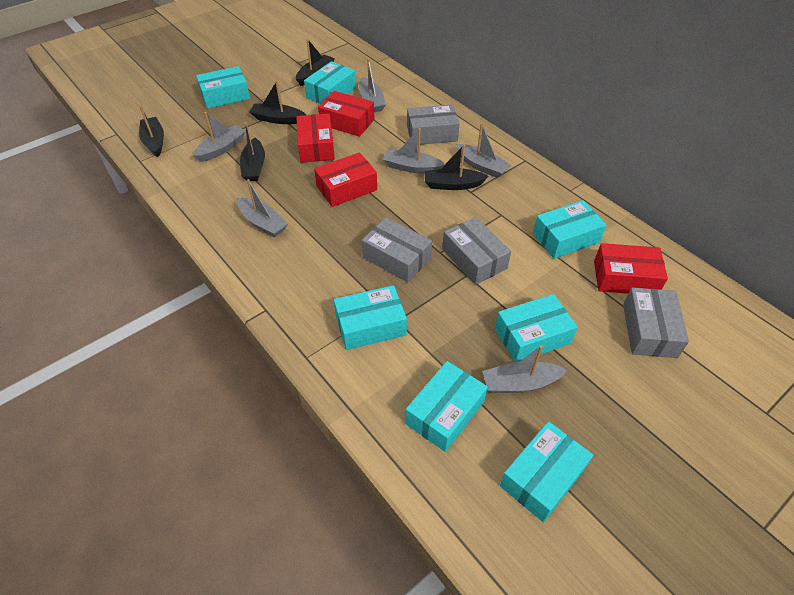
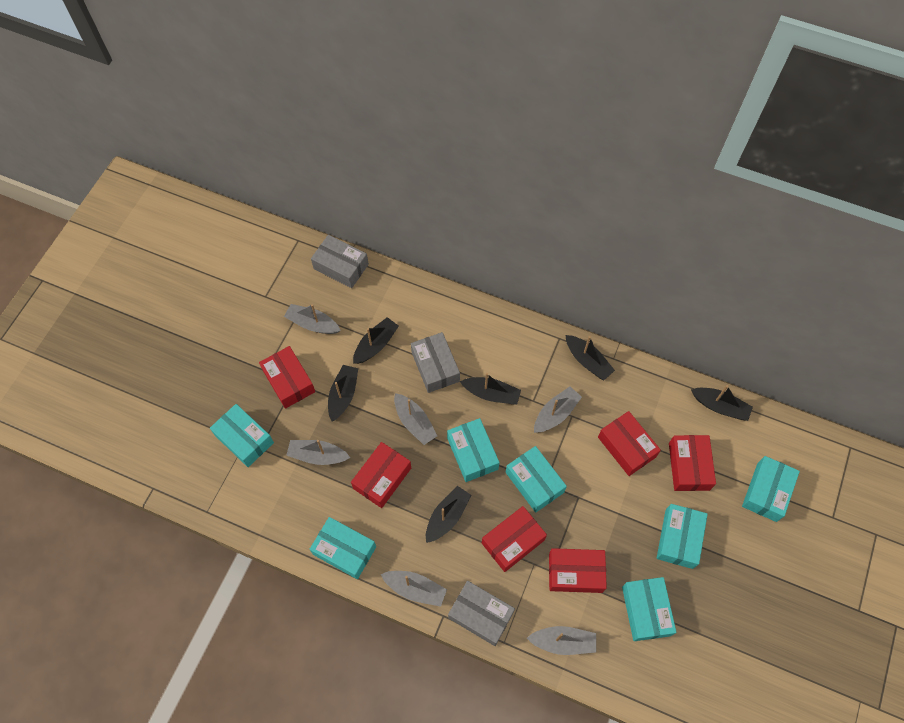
black boat: 5 -> 6
grey box: 4 -> 3
red box: 4 -> 6

